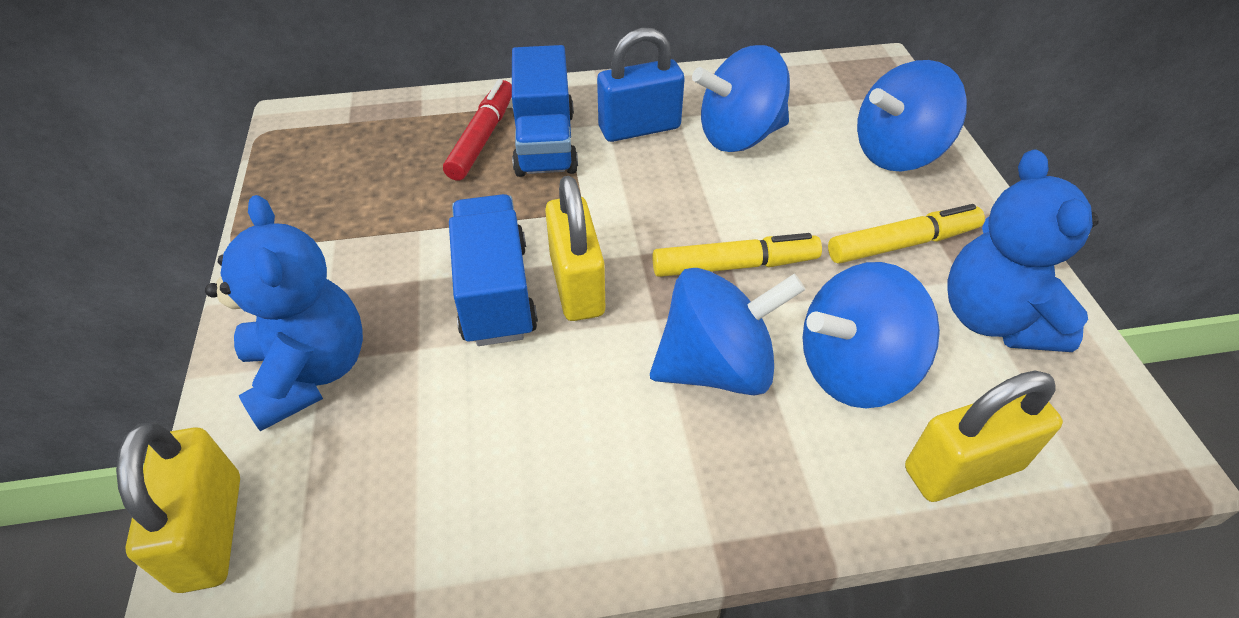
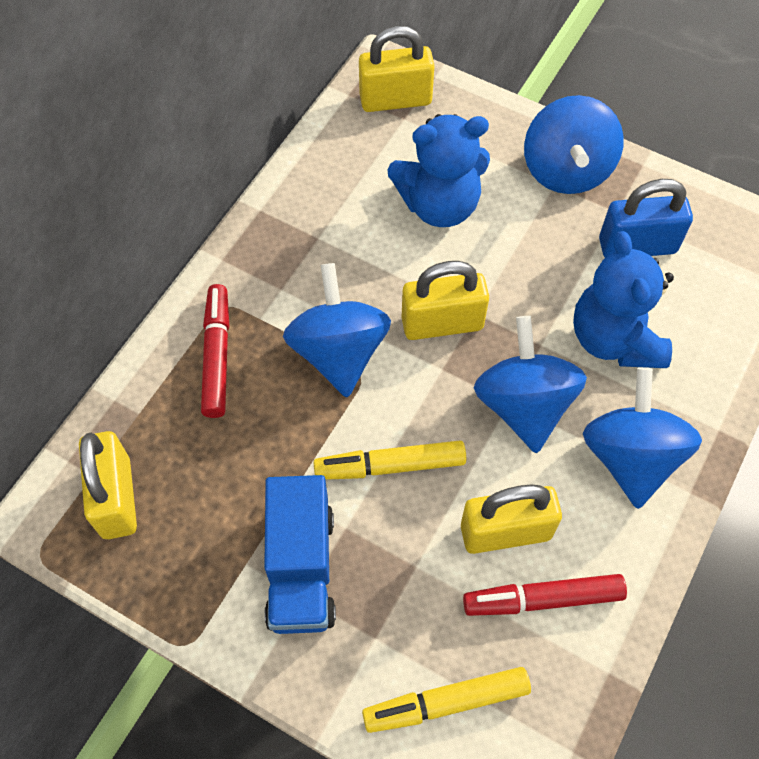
blue truck: 2 -> 1
red marker: 1 -> 2
yellow padlock: 3 -> 4

